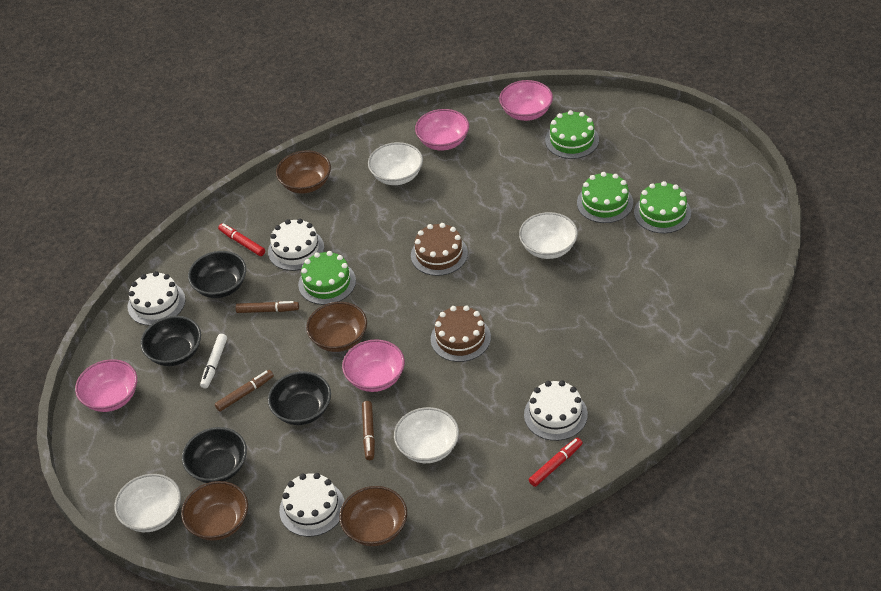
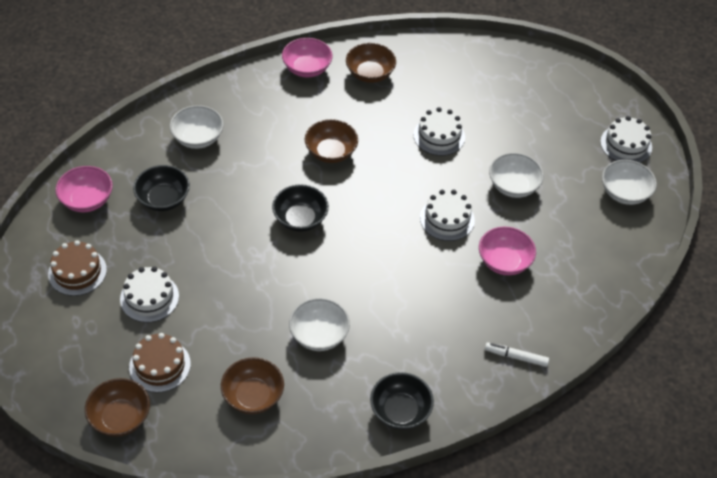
black bowl: 4 -> 3
brown marker: 3 -> 0
green cake: 4 -> 0
pink bowl: 4 -> 3
red marker: 2 -> 0

